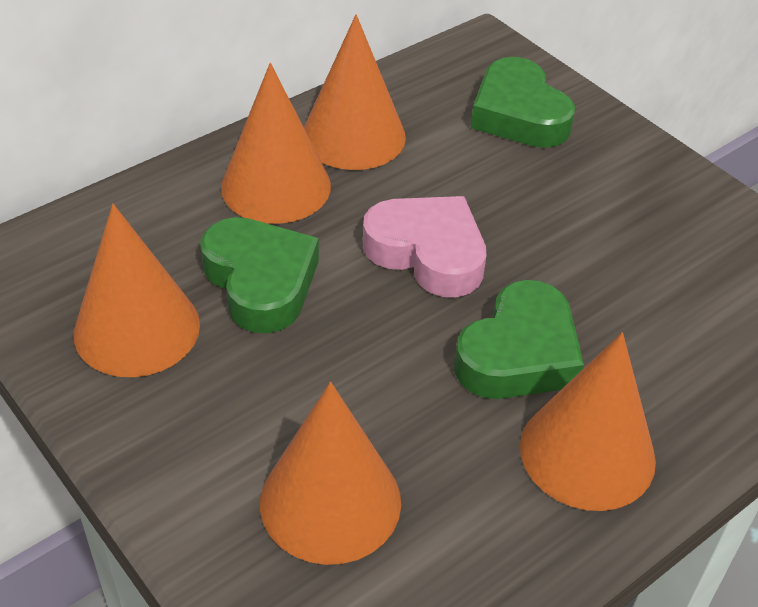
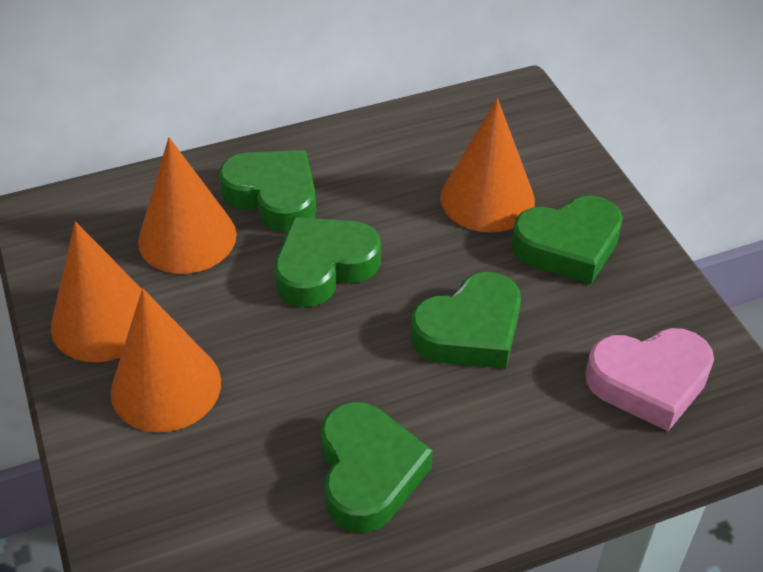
green heart: 3 -> 5
orange cone: 5 -> 4

